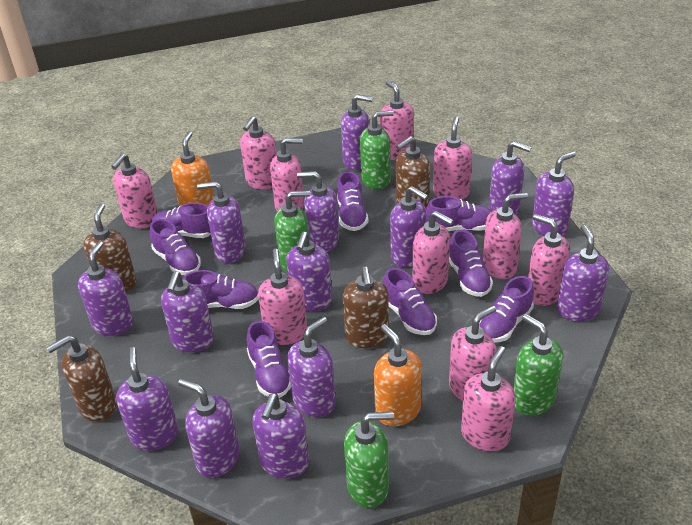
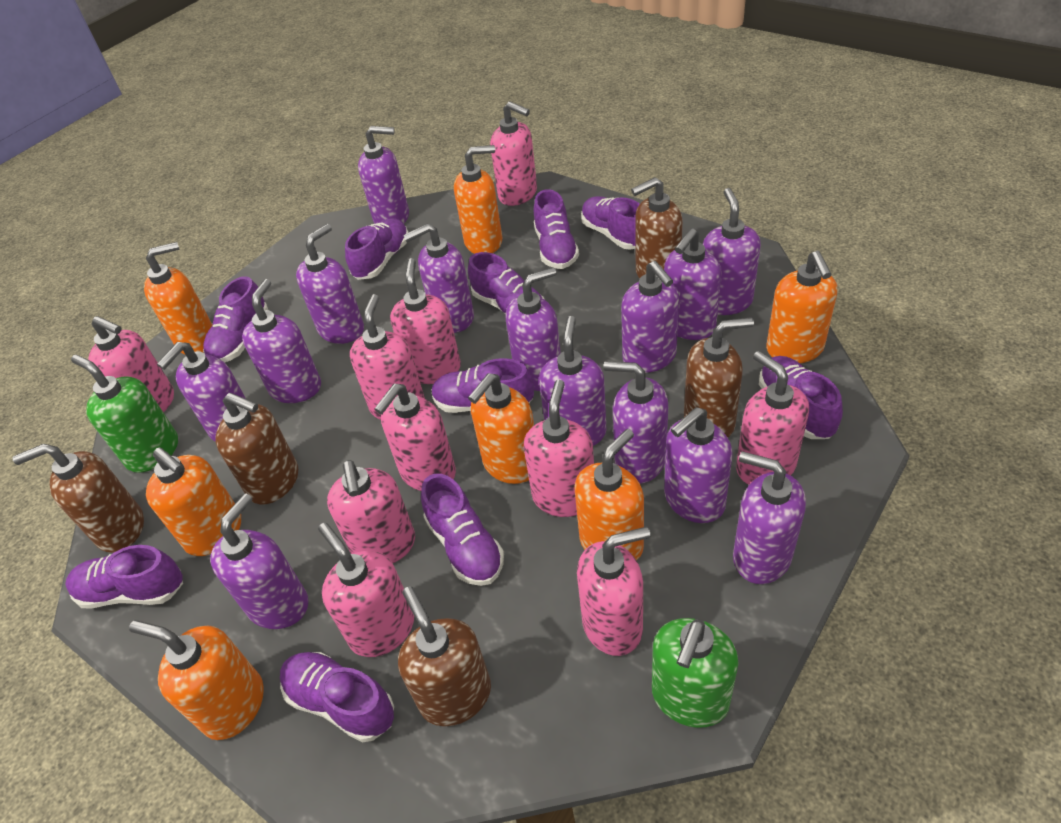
brown soap dispenser: 4 -> 5
green soap dispenser: 4 -> 2
orange soap dispenser: 2 -> 7
pink soap dispenser: 11 -> 10
purple shoe: 9 -> 10

